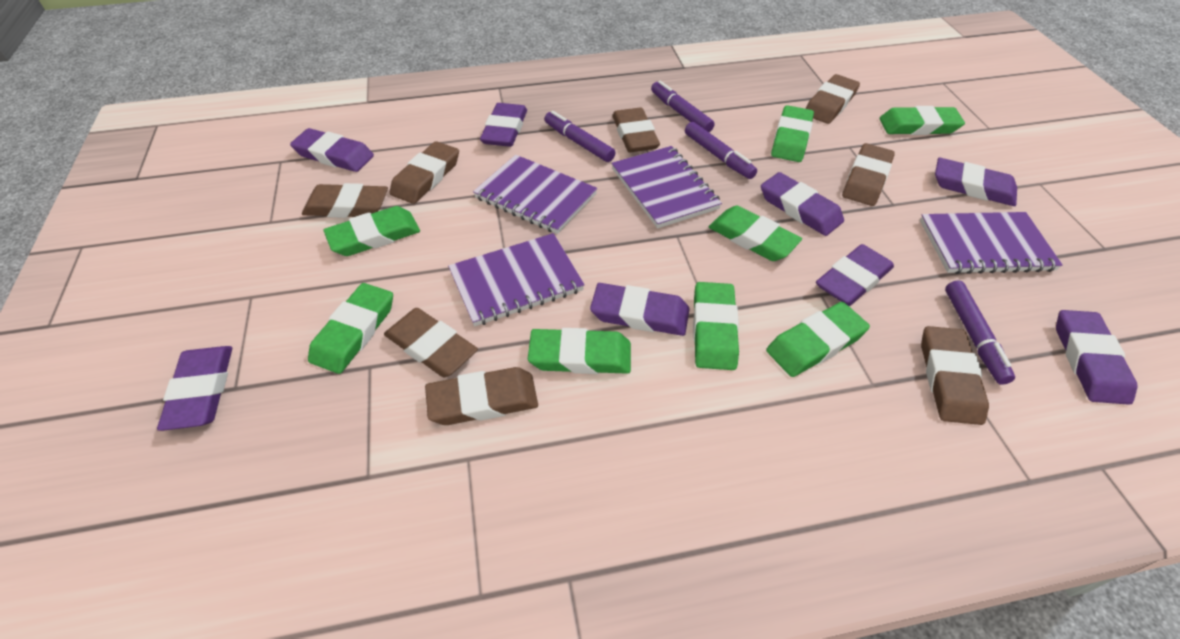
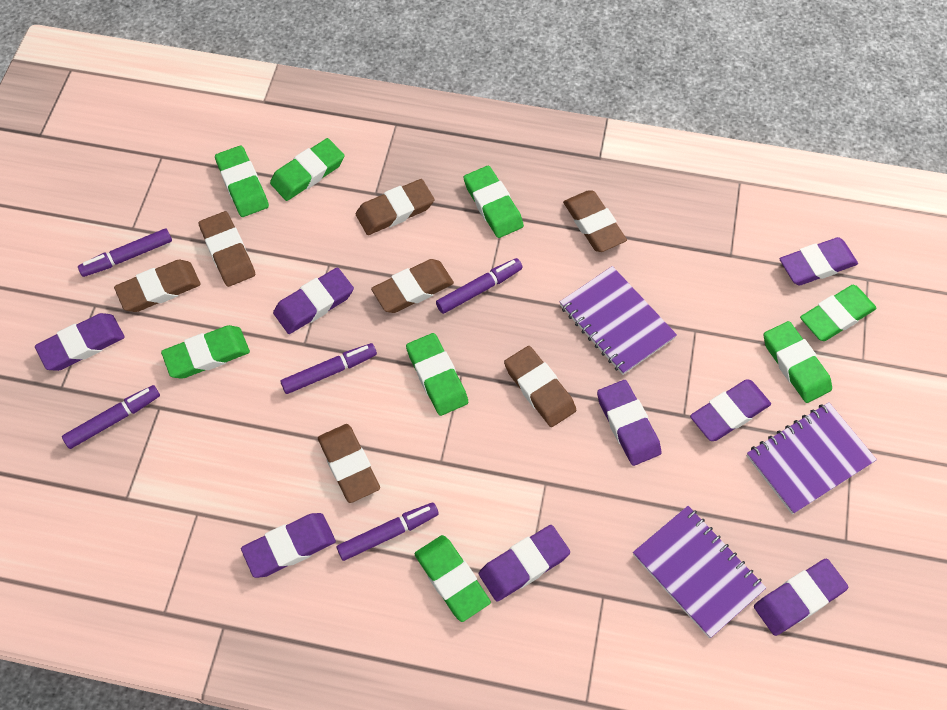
brown eraser: 8 -> 7
purple marker: 4 -> 5
purple notebook: 4 -> 3

